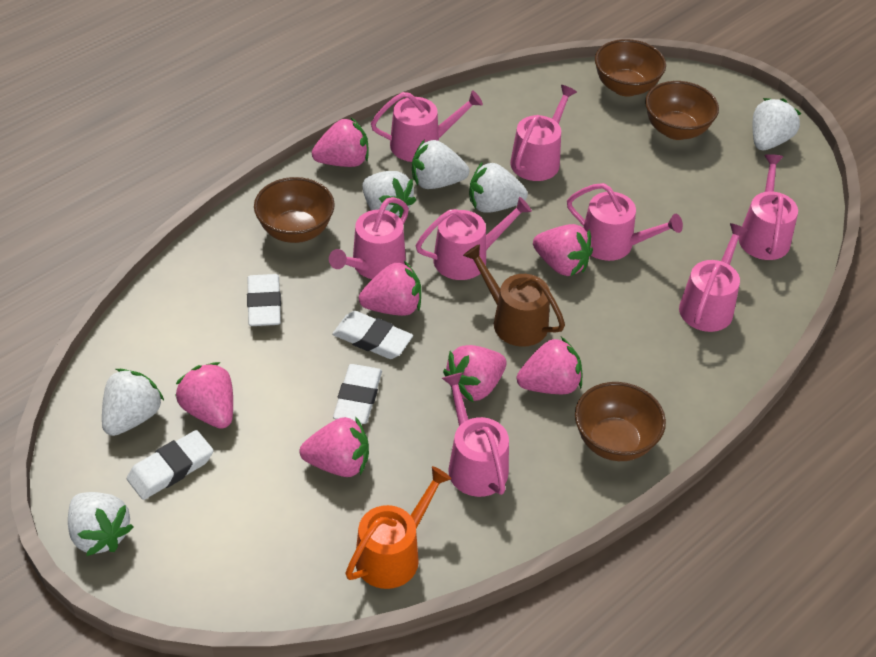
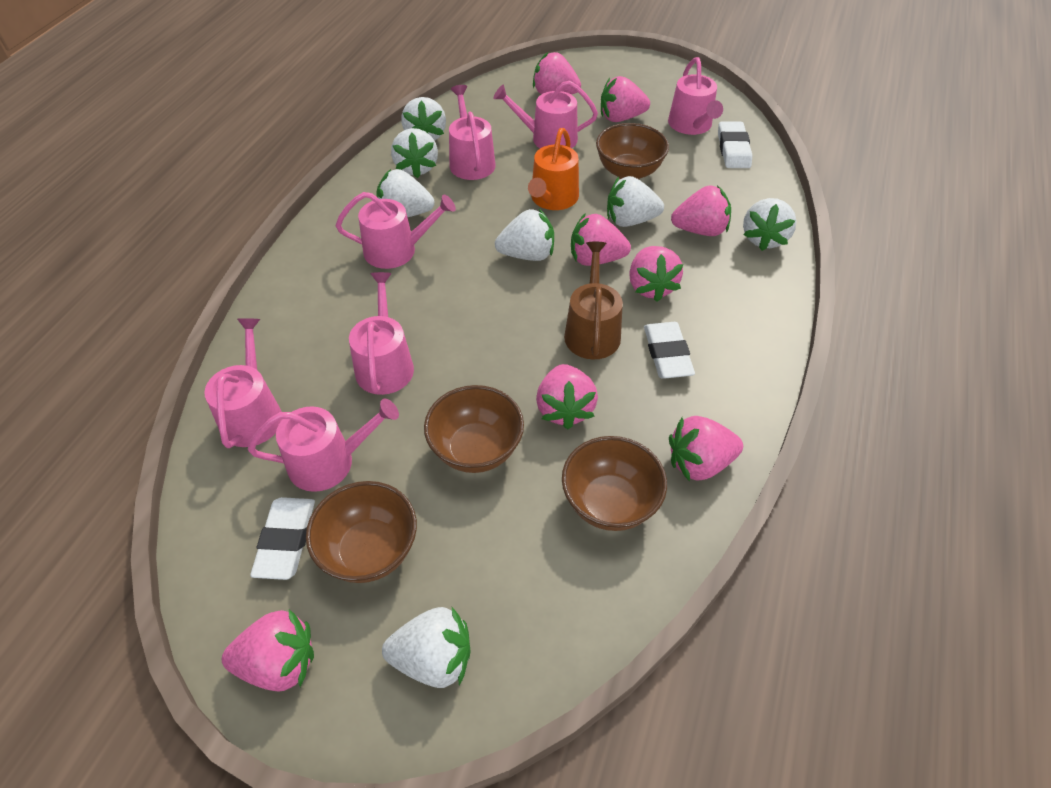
pink strawberry: 7 -> 8
pink watering can: 8 -> 7
white eraser: 4 -> 3
white strawberry: 6 -> 7

